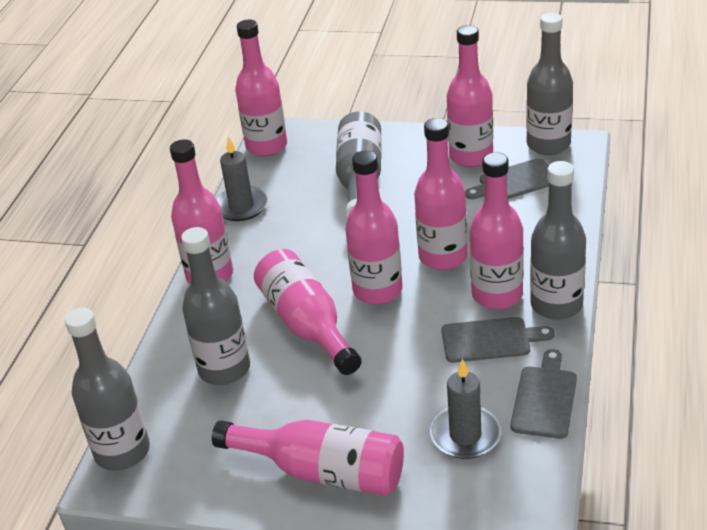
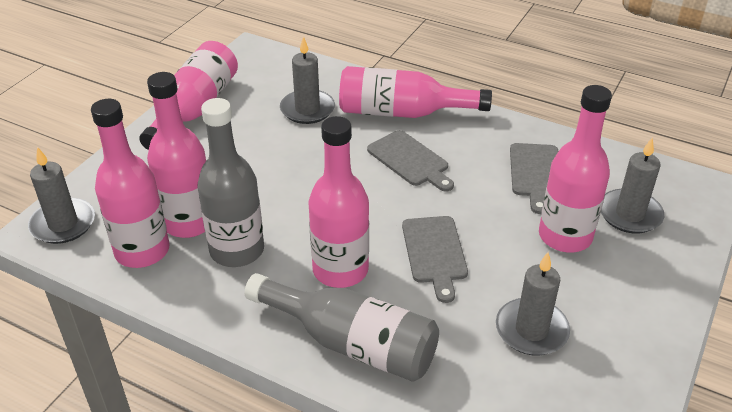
grey bottle: 5 -> 2
grey candle: 2 -> 4
pink bottle: 8 -> 6

